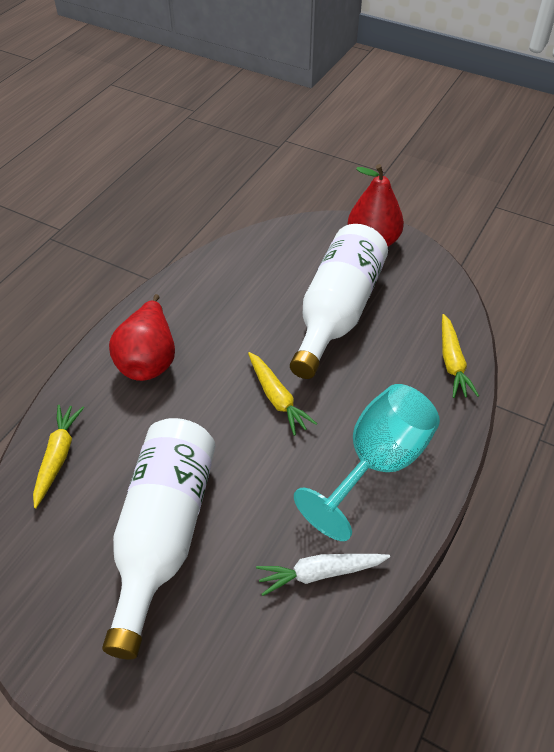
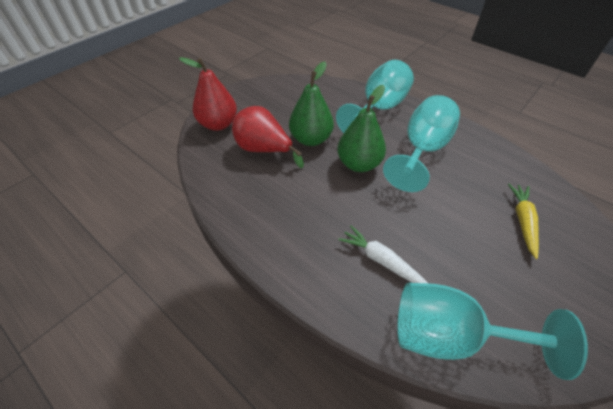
green pear: 0 -> 2
turquoise goblet: 1 -> 3
white bottle: 2 -> 0
yellow carrot: 3 -> 1

